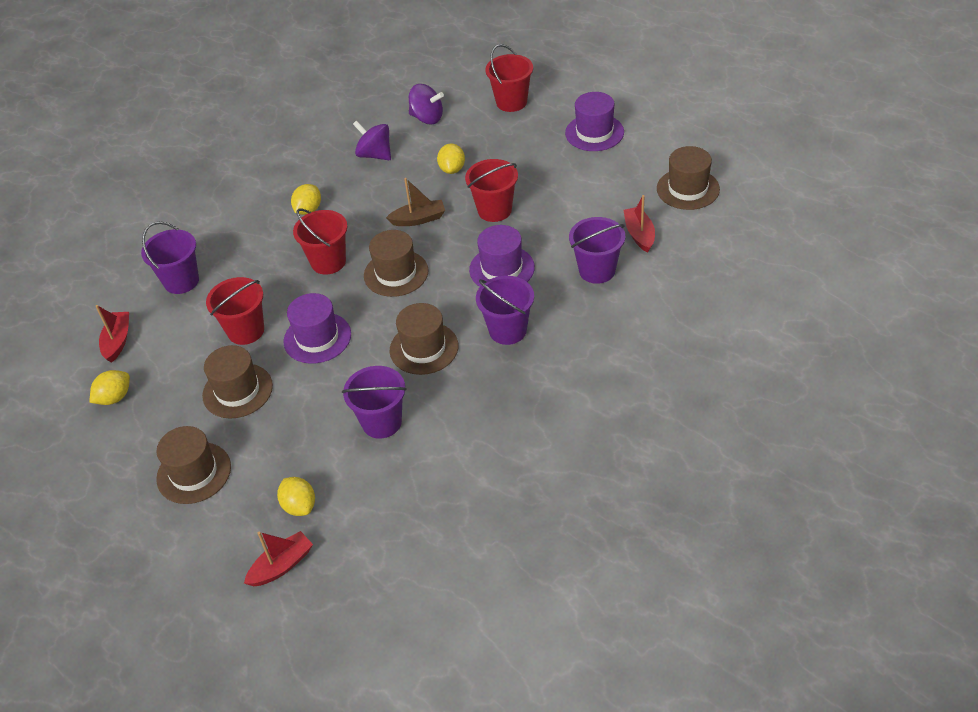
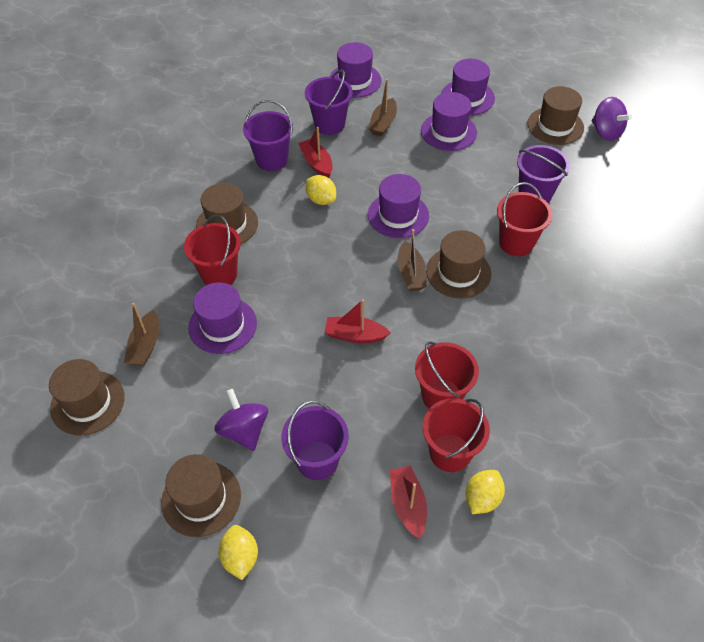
brown boat: 1 -> 3
purple hat: 3 -> 5
yellow lemon: 4 -> 3

